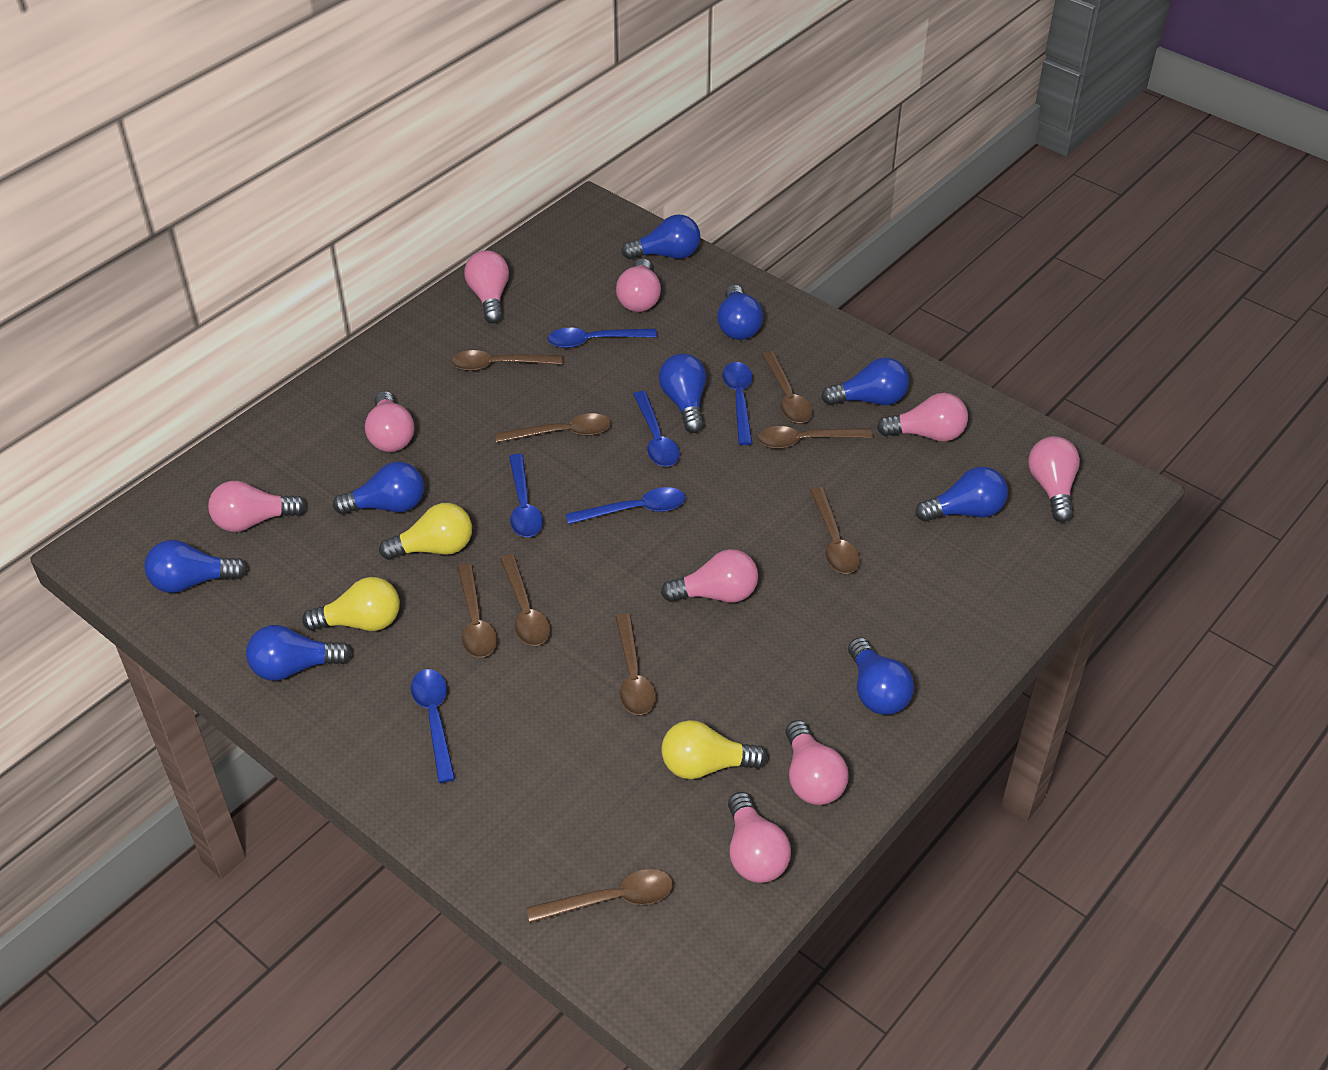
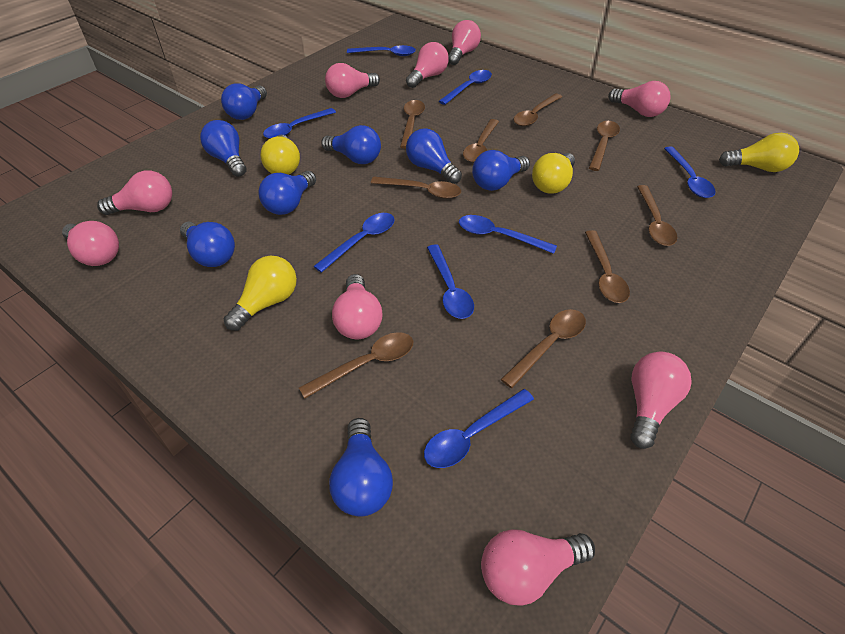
blue light bulb: 9 -> 8
blue spoon: 6 -> 8
yellow light bulb: 3 -> 4

